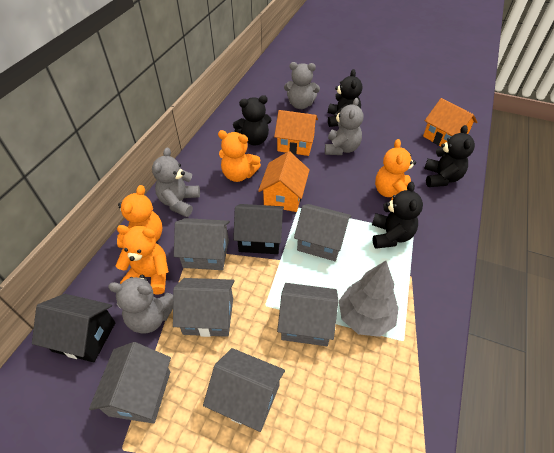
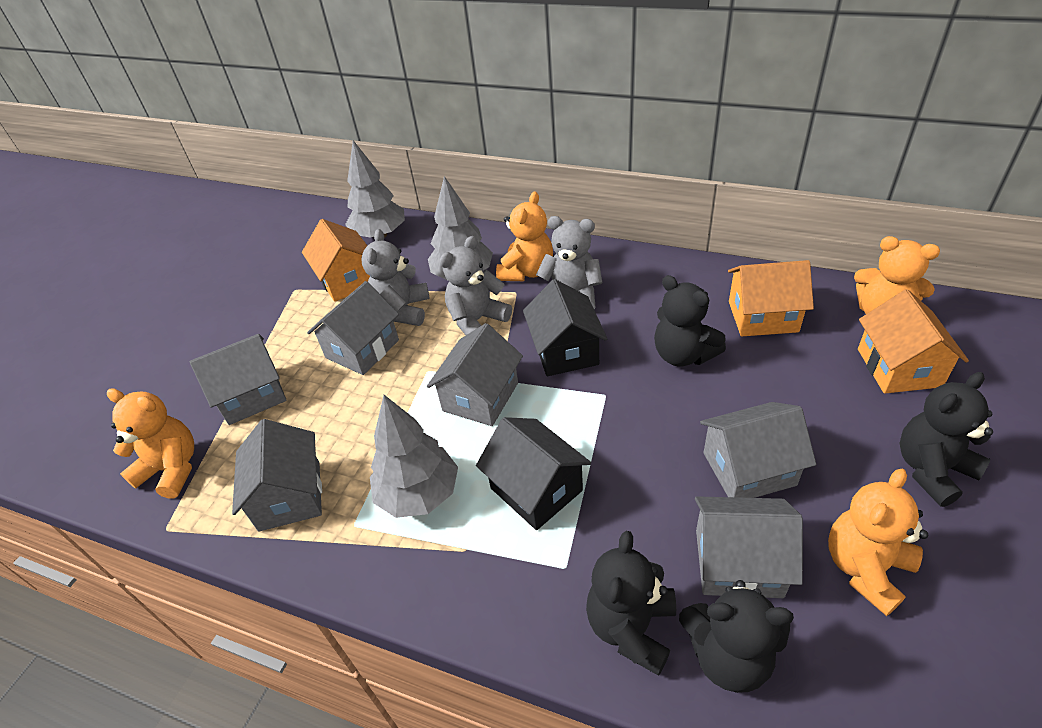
grey teddy bear: 4 -> 3
grey tree: 1 -> 3

